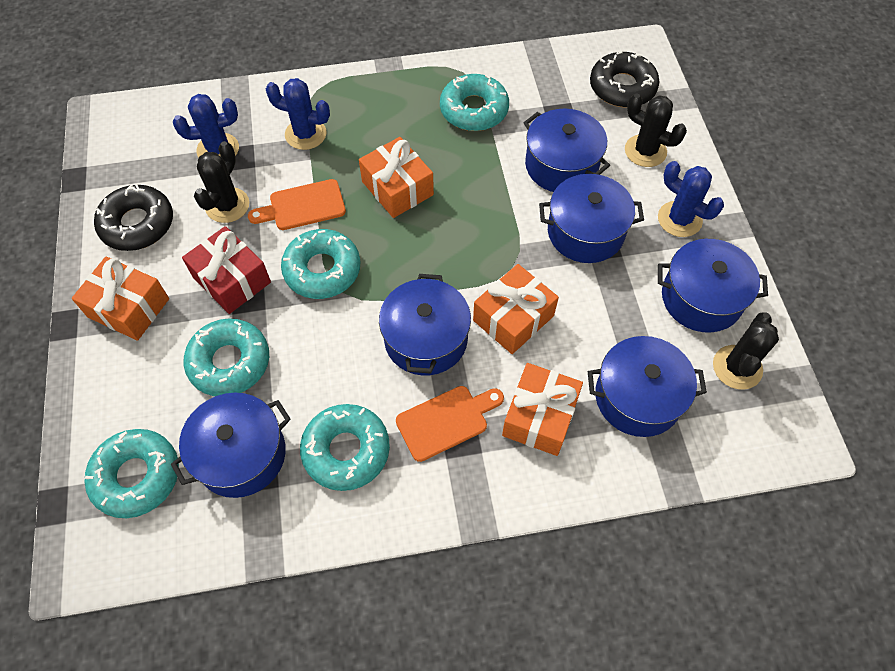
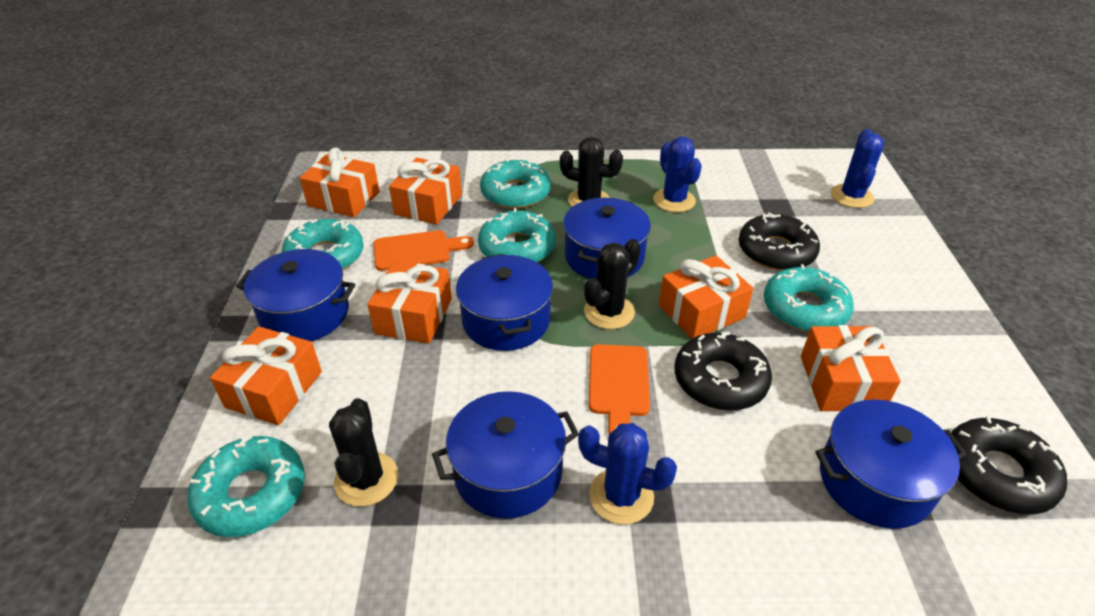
black donut: 2 -> 3
blue pot: 6 -> 5
orange gift: 4 -> 6
red gift: 1 -> 0

